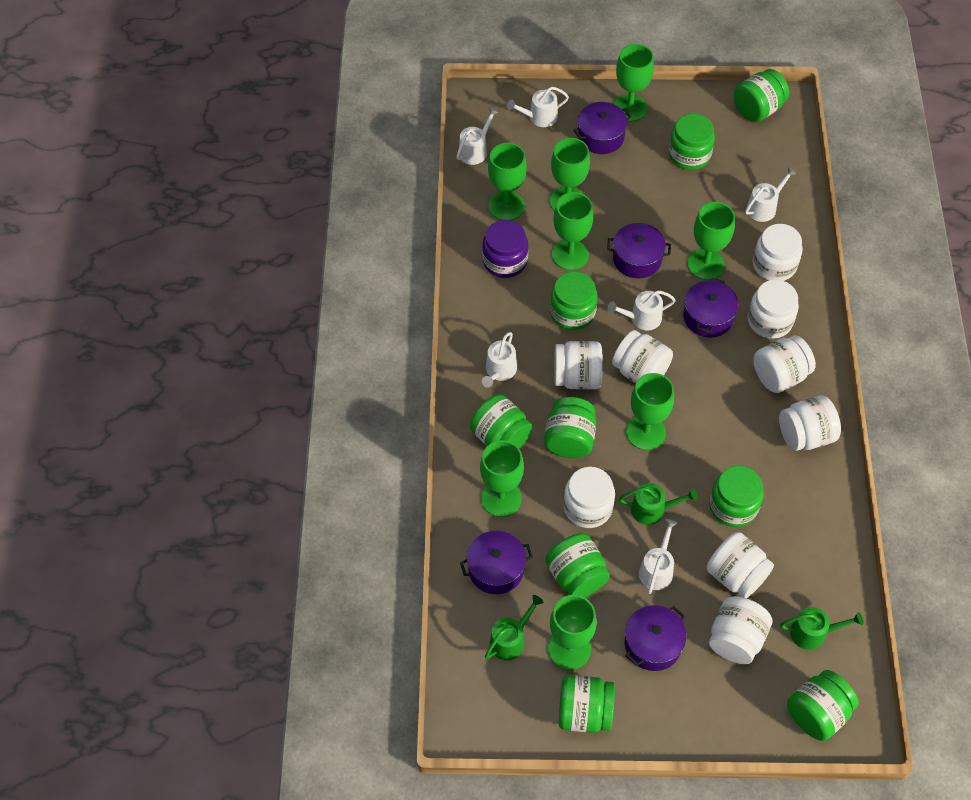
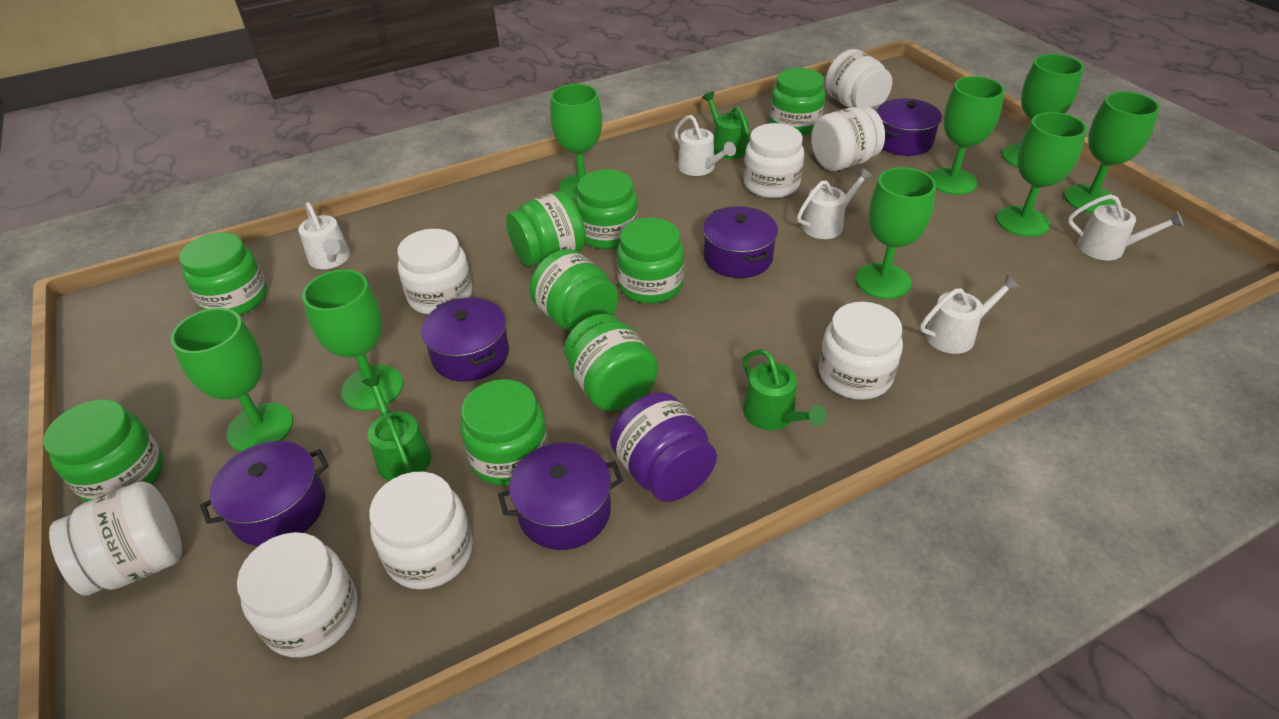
white jar: 9 -> 8
white watering can: 6 -> 5

